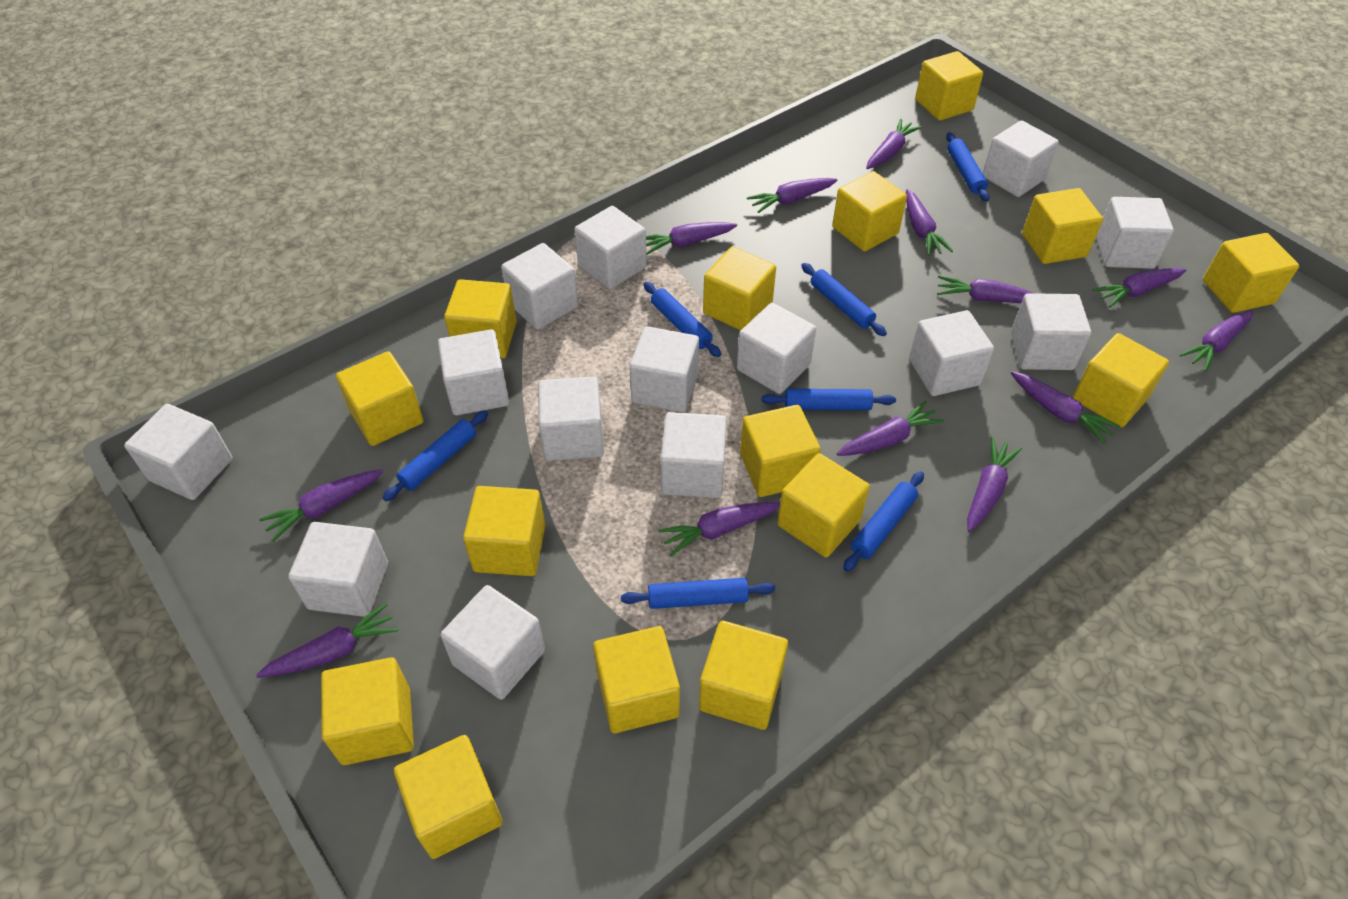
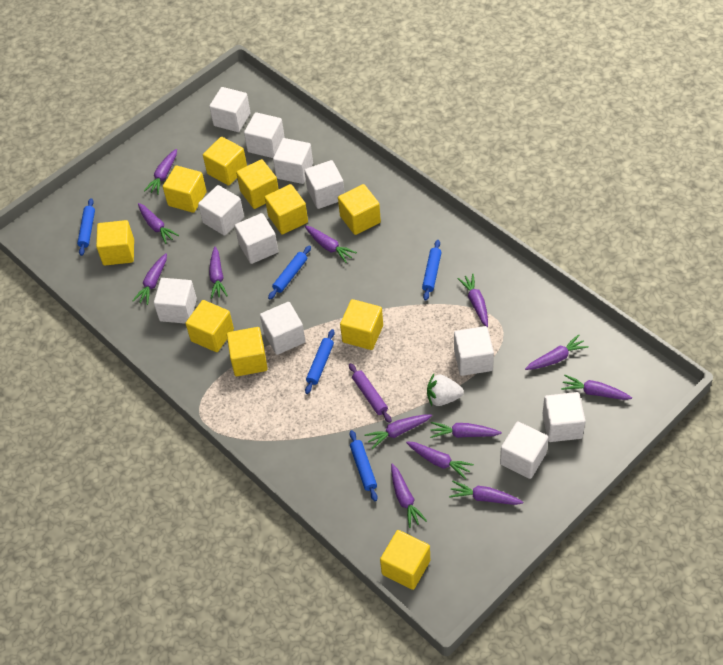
blue rolling pin: 7 -> 5
purple rolling pin: 0 -> 1
white cube: 14 -> 11
white strawberry: 0 -> 1
yellow cube: 15 -> 10

